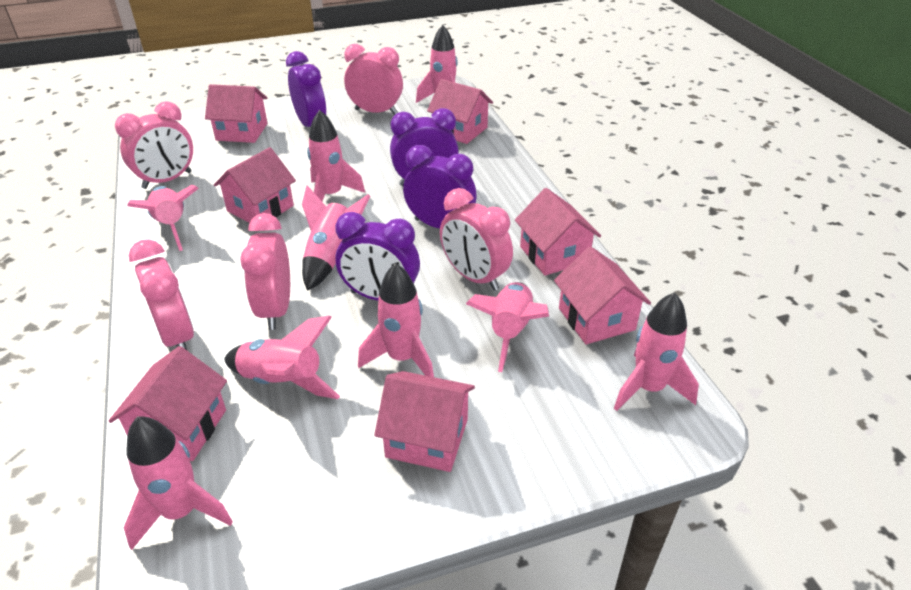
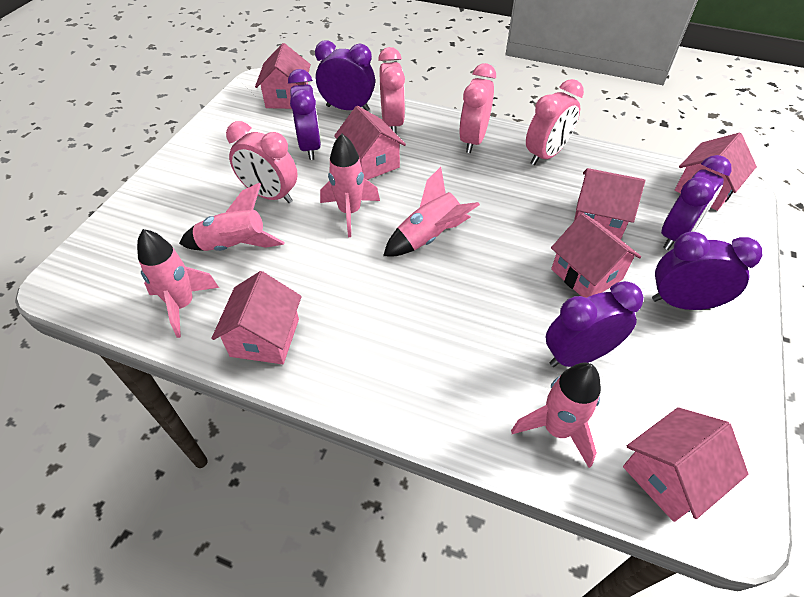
pink clock: 5 -> 4
pink rocket: 9 -> 5
purple clock: 4 -> 5

